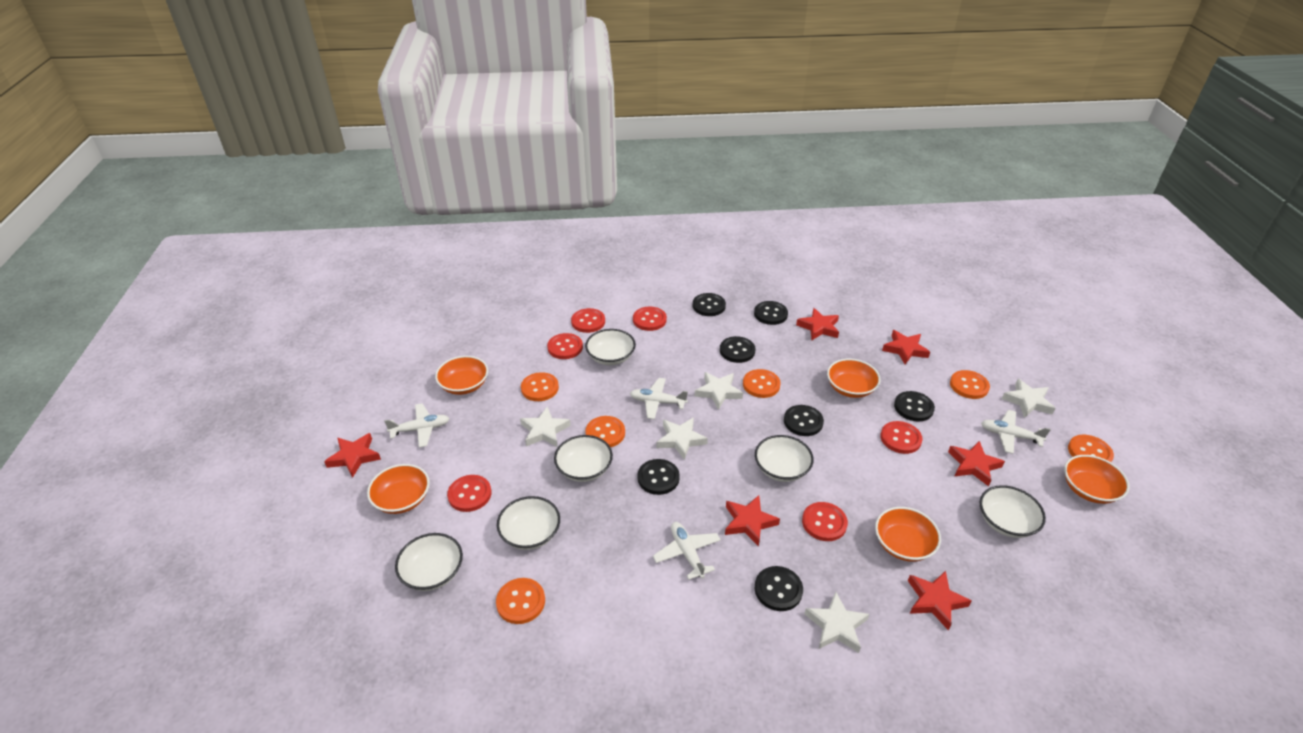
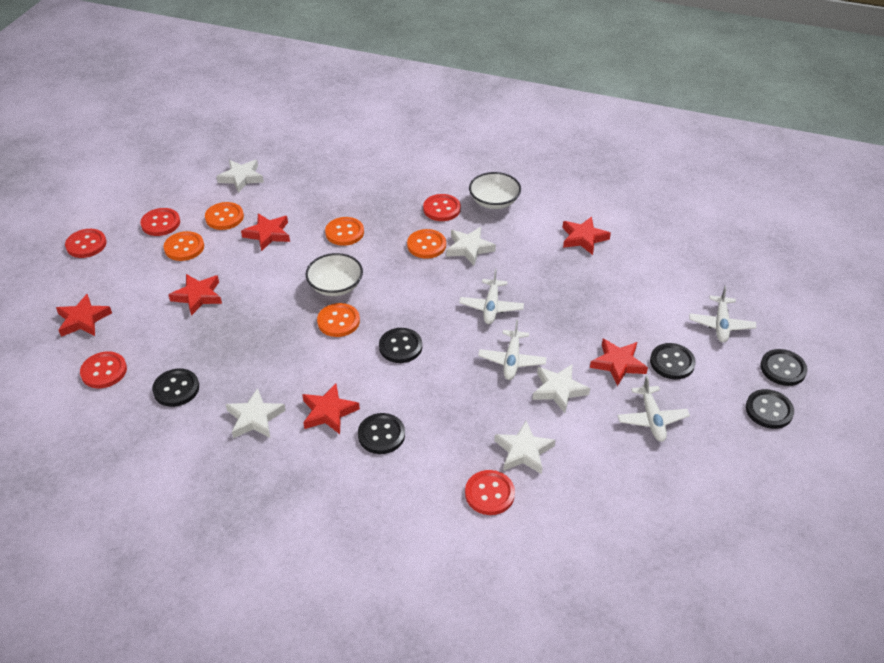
black button: 7 -> 6
orange bowl: 5 -> 0
orange button: 6 -> 5
red button: 6 -> 5
white bowl: 6 -> 2

